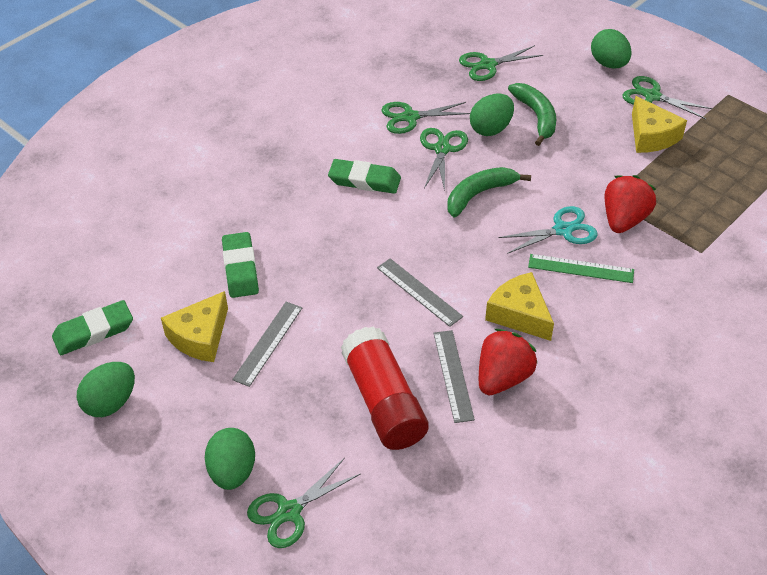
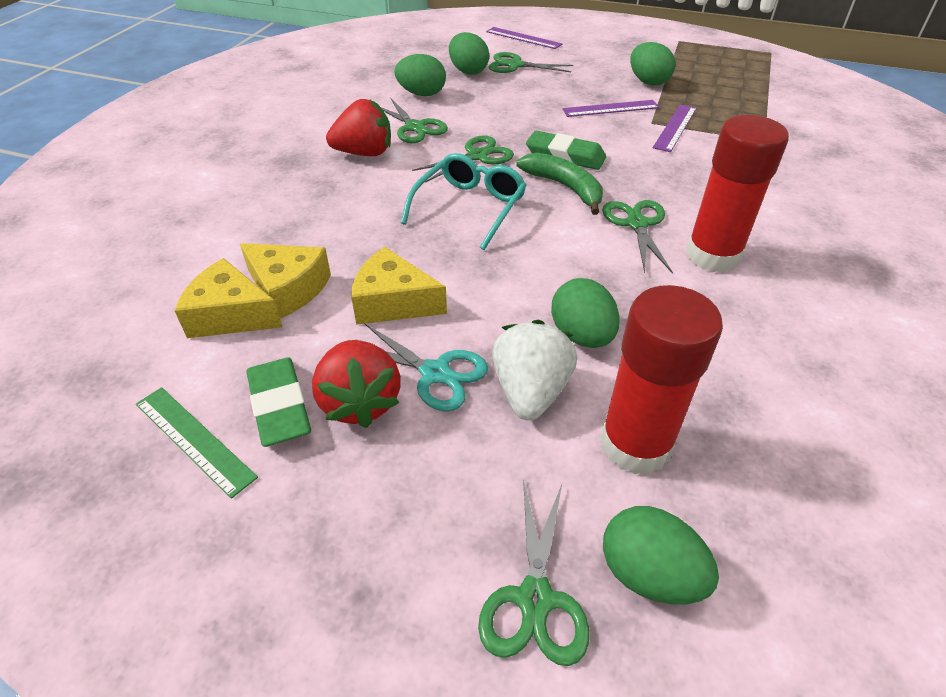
green banana: 2 -> 1
green egg: 4 -> 5
green eraser: 3 -> 2
grey ruler: 3 -> 0
purple ruler: 0 -> 3
red glue stick: 1 -> 2
turquoise glasses: 0 -> 1
white strawberry: 0 -> 1

